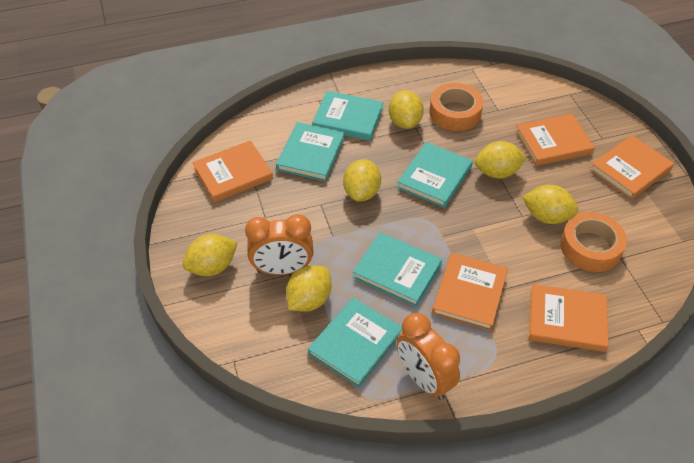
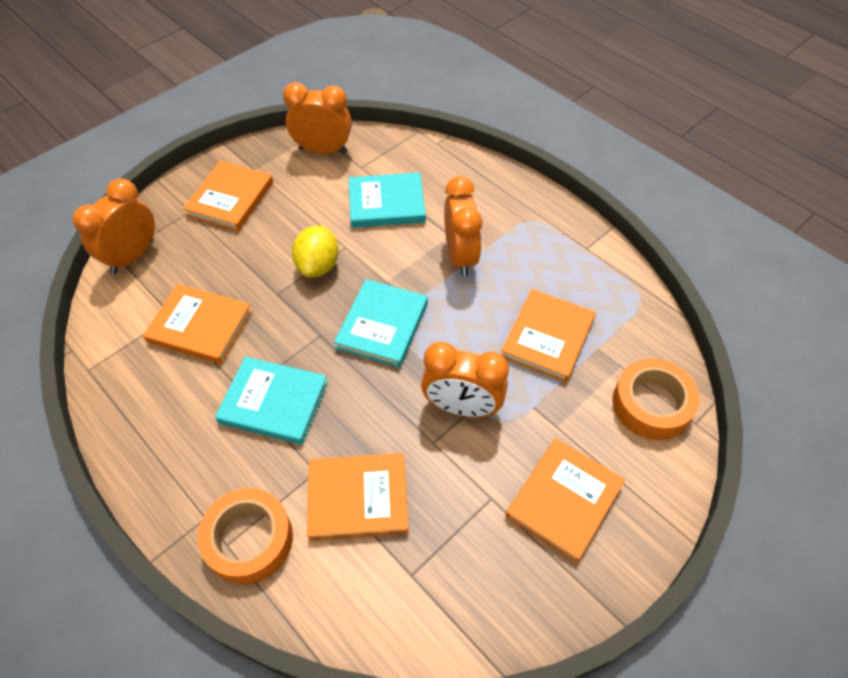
orange clock: 2 -> 4
turquoise book: 5 -> 3
yellow lemon: 6 -> 1

